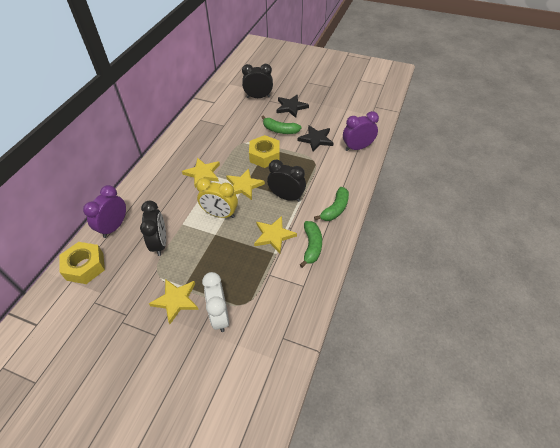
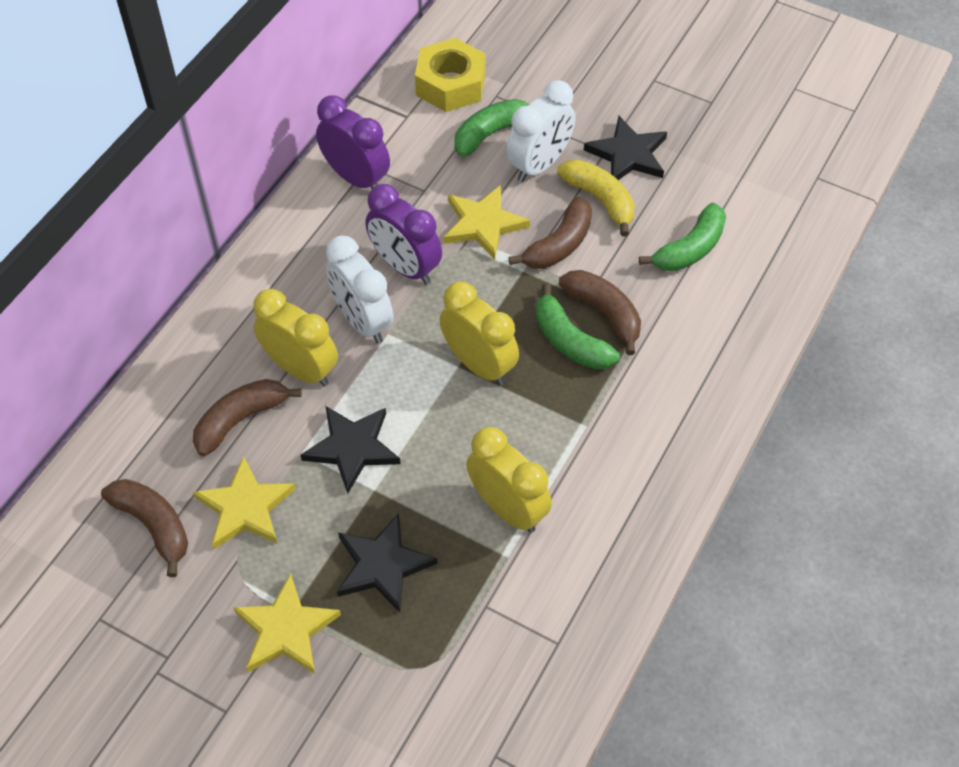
black clock: 3 -> 0
black star: 2 -> 3
brown banana: 0 -> 4
white clock: 1 -> 2
yellow banana: 0 -> 1
yellow clock: 1 -> 3
yellow nut: 2 -> 1
yellow star: 4 -> 3

